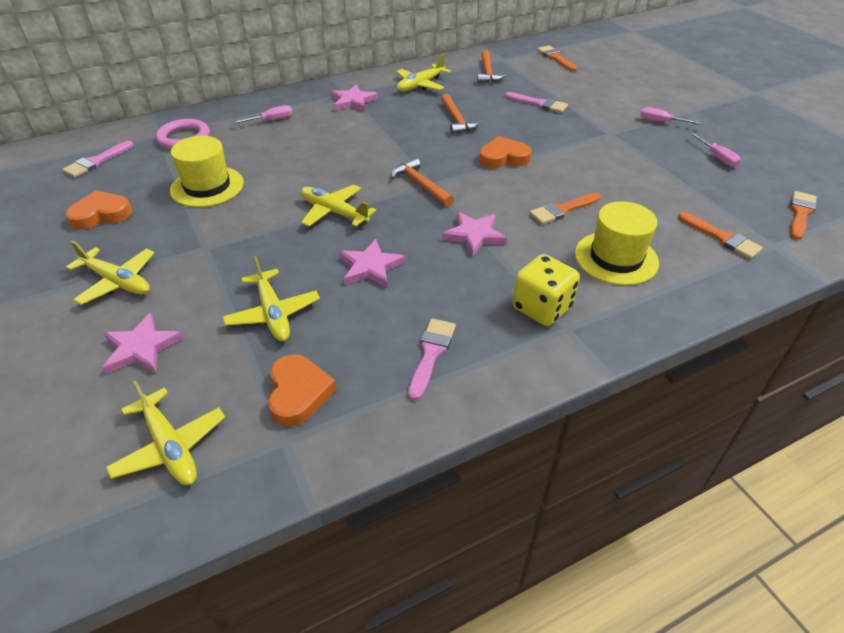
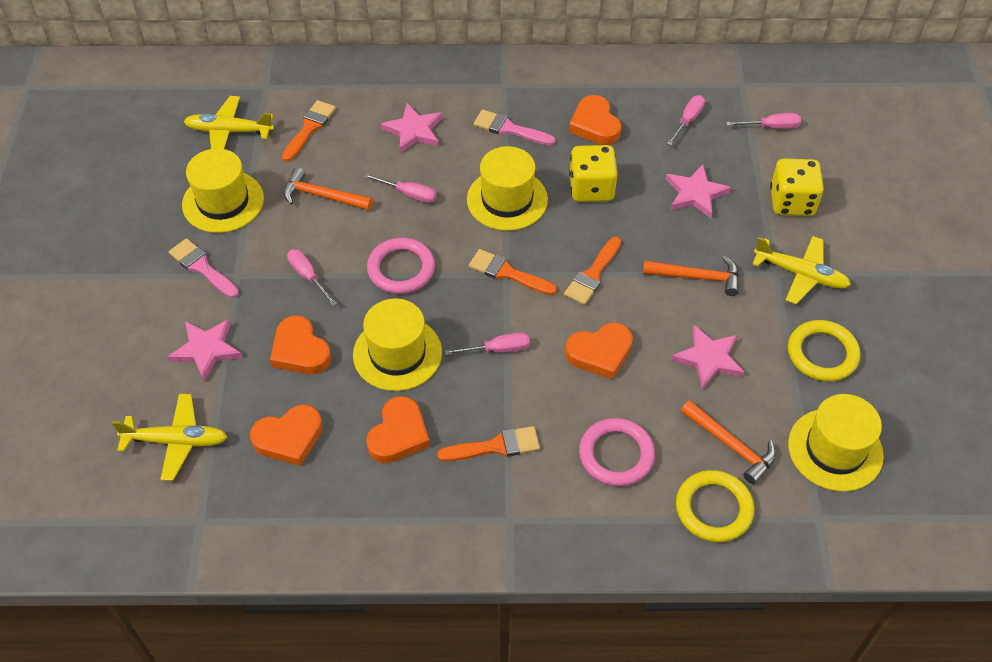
orange heart: 3 -> 5
pink brush: 3 -> 2
pink ring: 1 -> 2
pink screwdriver: 3 -> 5
yellow dice: 1 -> 2
yellow hat: 2 -> 4
yellow plane: 5 -> 3
yellow ring: 0 -> 2

